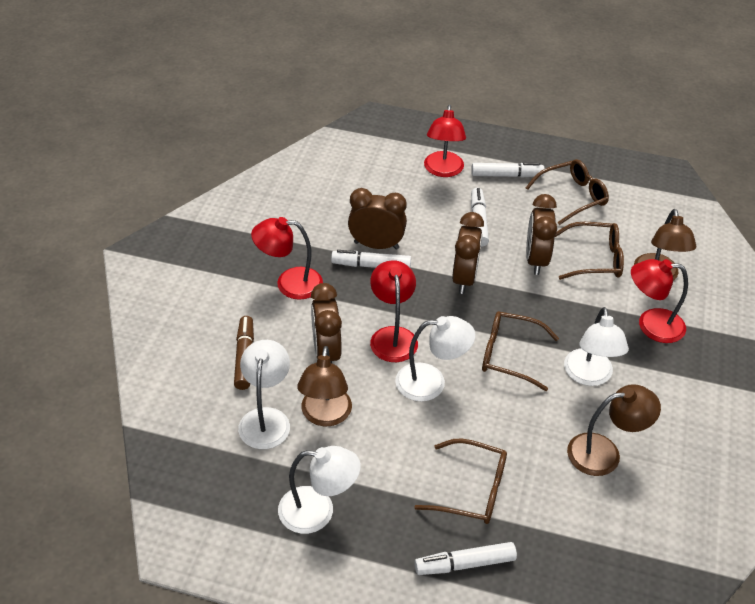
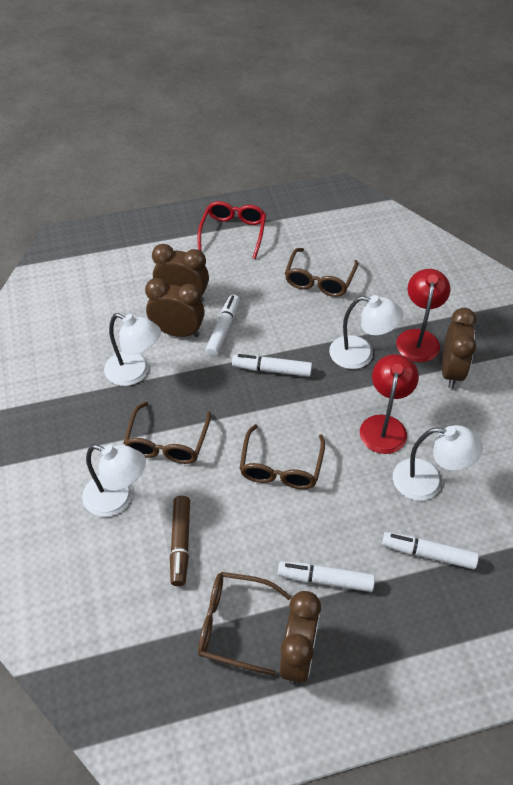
brown lamp: 3 -> 0
red glasses: 0 -> 1
red lamp: 4 -> 2

